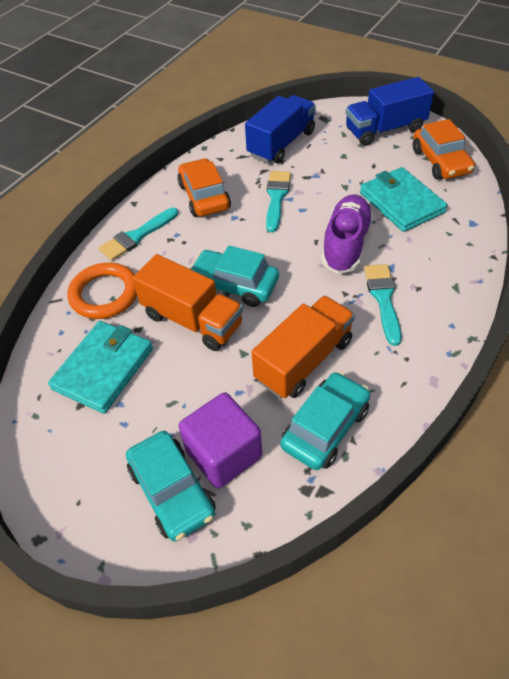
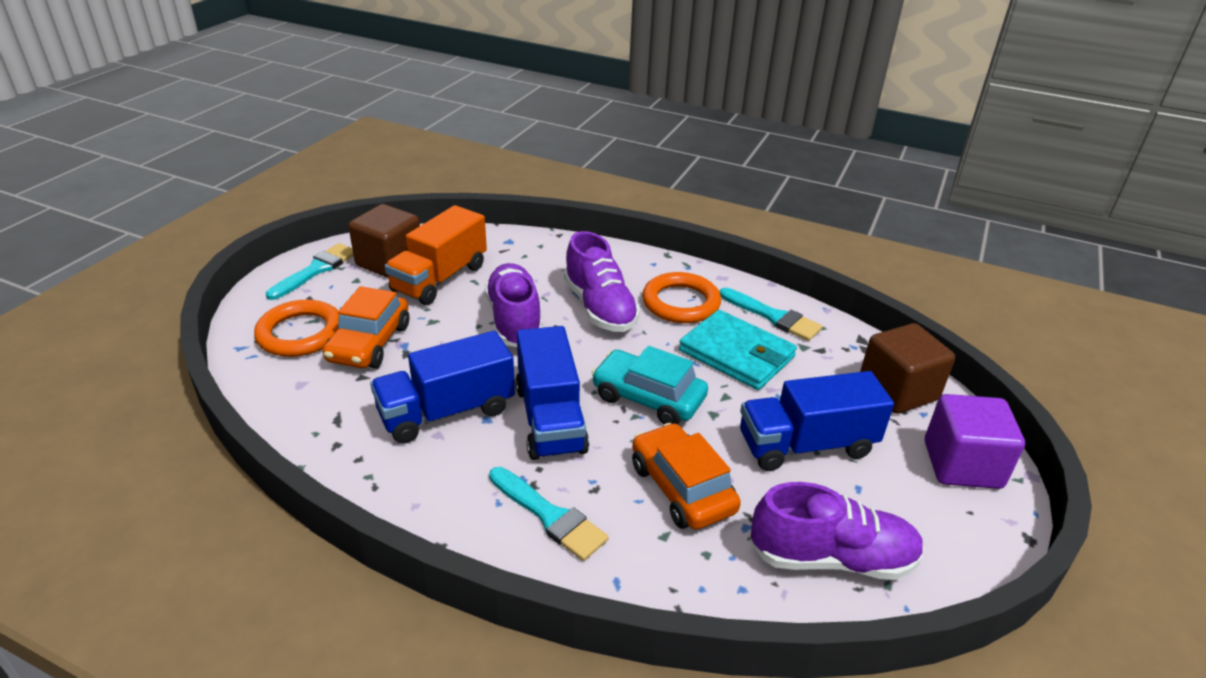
blue truck: 2 -> 3
brown cube: 0 -> 2
orange ring: 1 -> 2
orange truck: 2 -> 1
purple shoe: 1 -> 3
turquoise car: 3 -> 1
turquoise wallet: 2 -> 1

